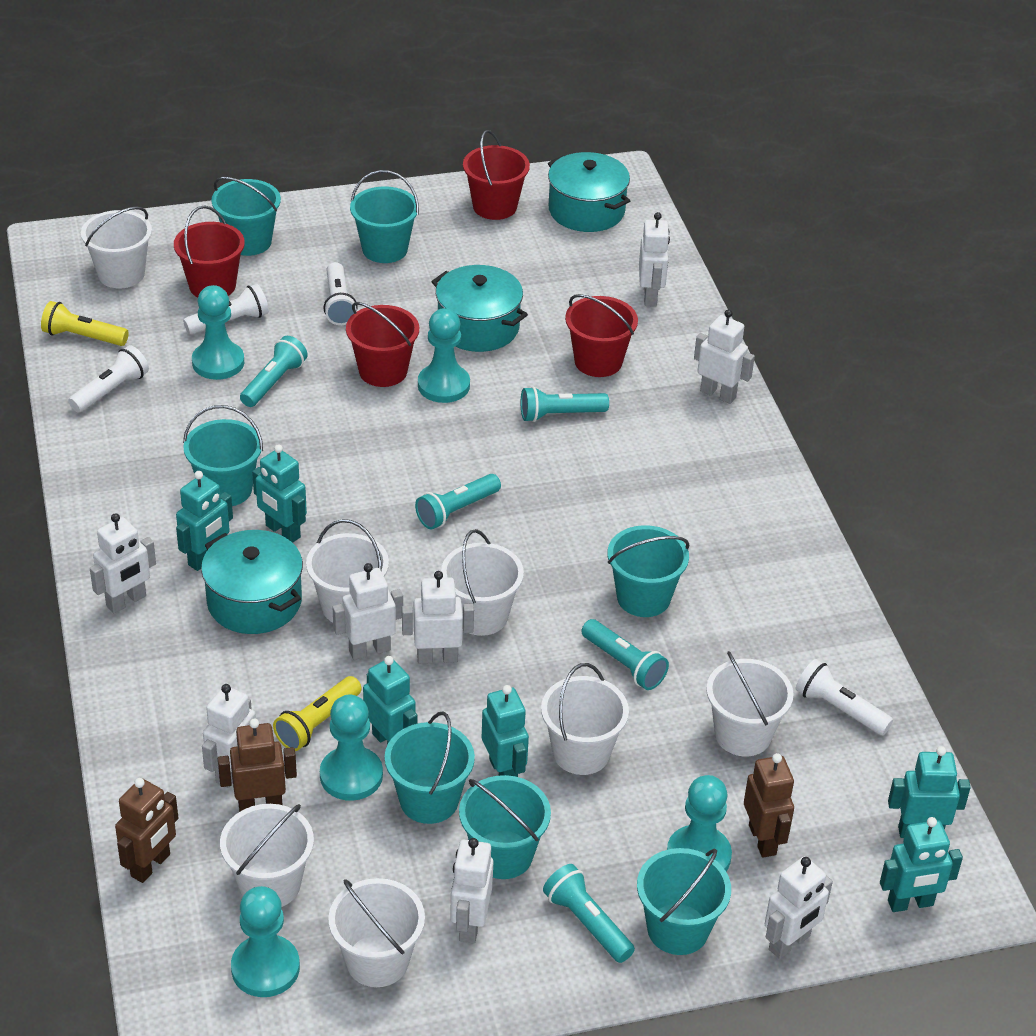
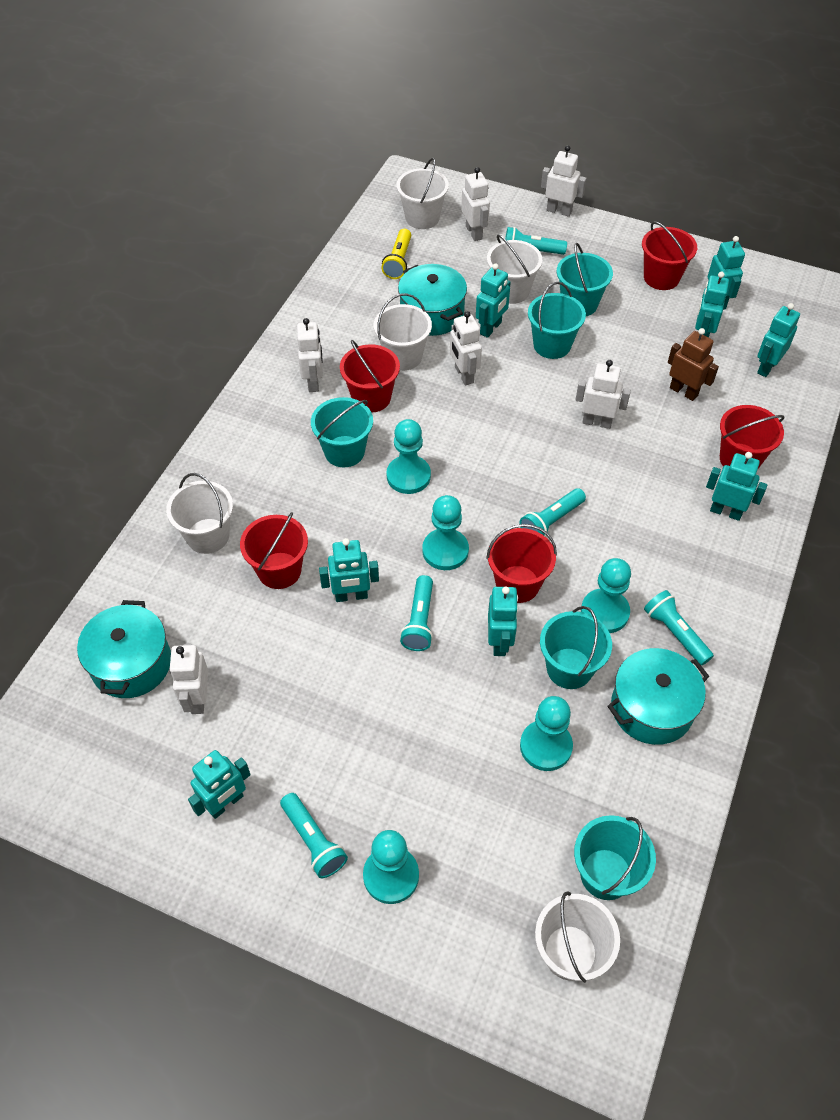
brown robot: 3 -> 1
red bucket: 4 -> 5
turquoise bucket: 7 -> 5
turquoise robot: 6 -> 8
white bucket: 7 -> 5
white flashlight: 4 -> 0
white robot: 8 -> 6
yellow flashlight: 2 -> 1

